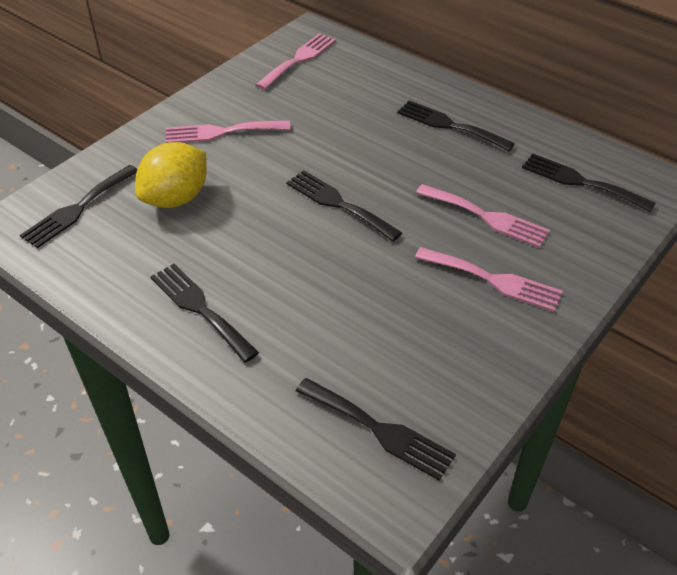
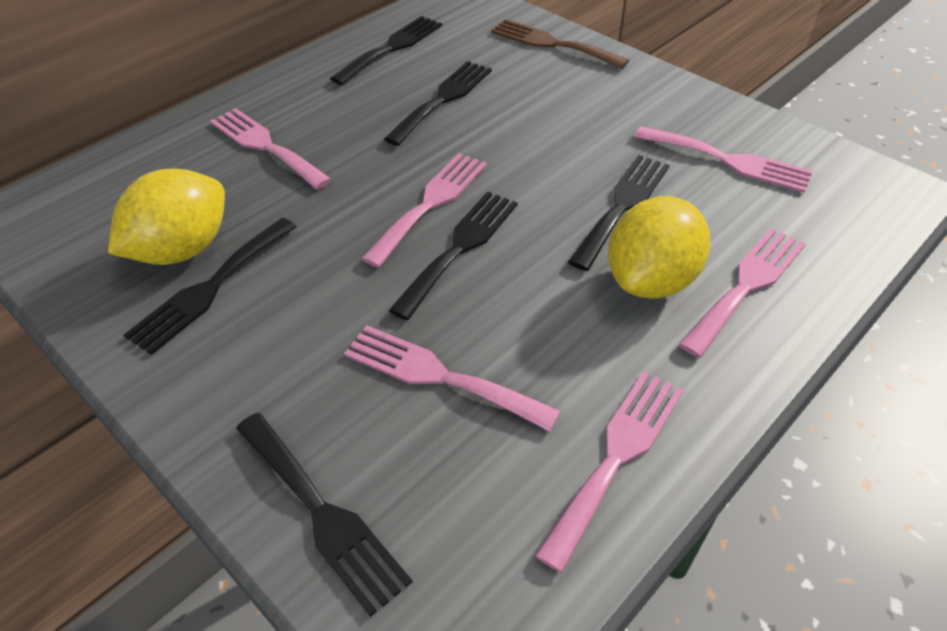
brown fork: 0 -> 1
pink fork: 4 -> 6
yellow lemon: 1 -> 2

